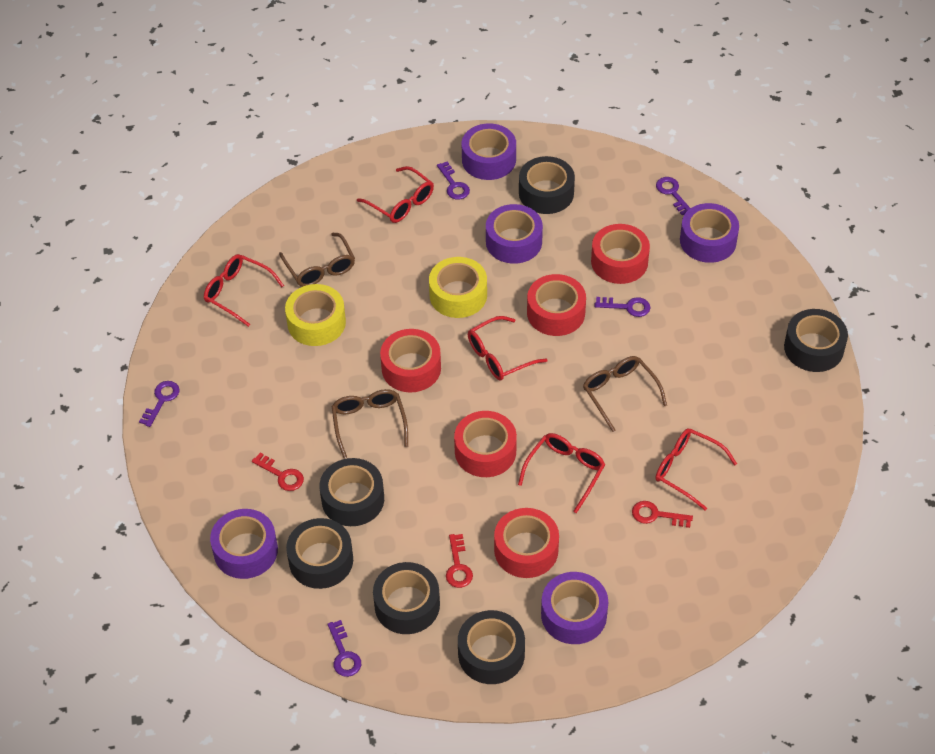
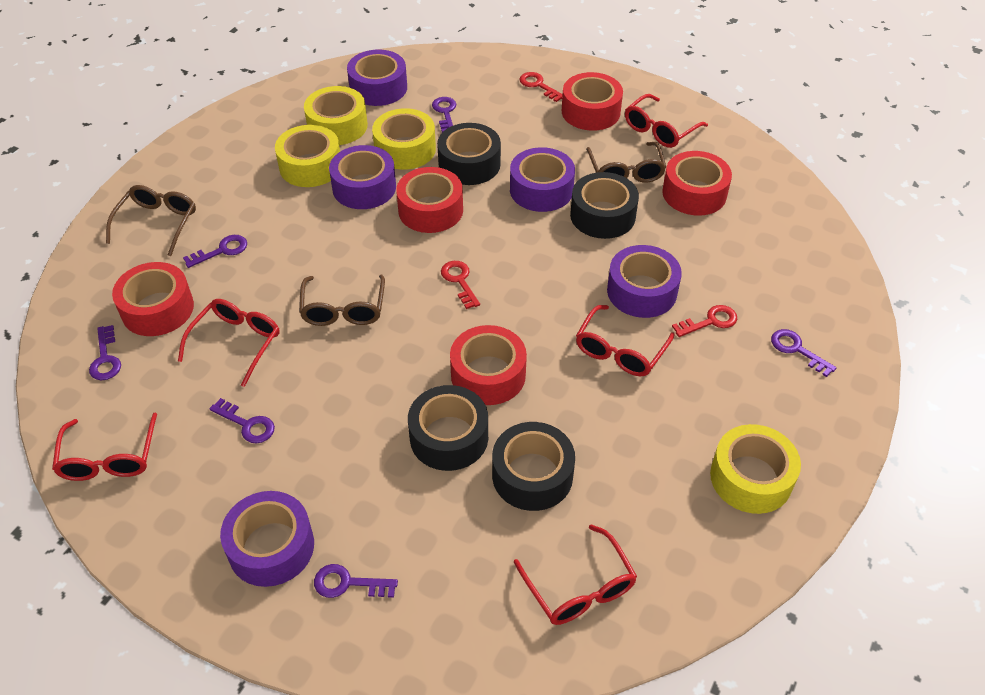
black tape: 6 -> 4
purple key: 5 -> 6
yellow tape: 2 -> 4

